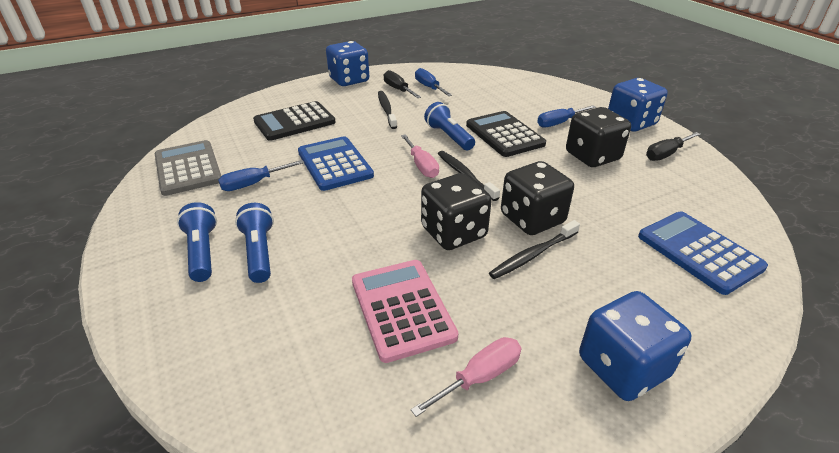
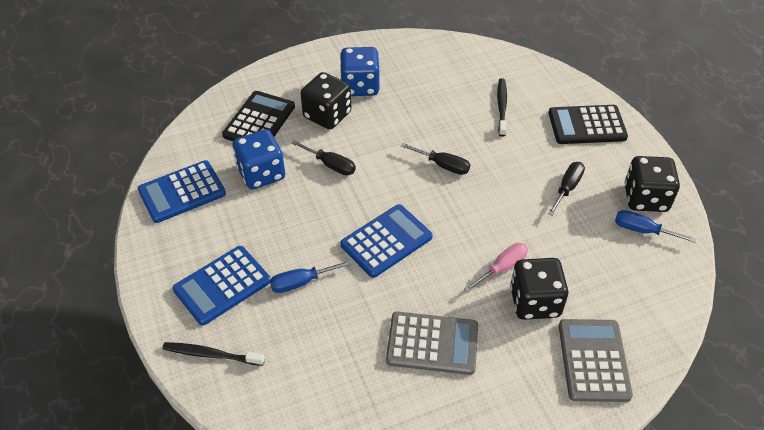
black screwdriver: 2 -> 3
black toothbrush: 3 -> 2
blue calculator: 2 -> 3
blue dice: 3 -> 2
blue flashlight: 3 -> 0
blue screwdriver: 3 -> 2
grey calculator: 1 -> 2
pink calculator: 1 -> 0
pink screwdriver: 2 -> 1

